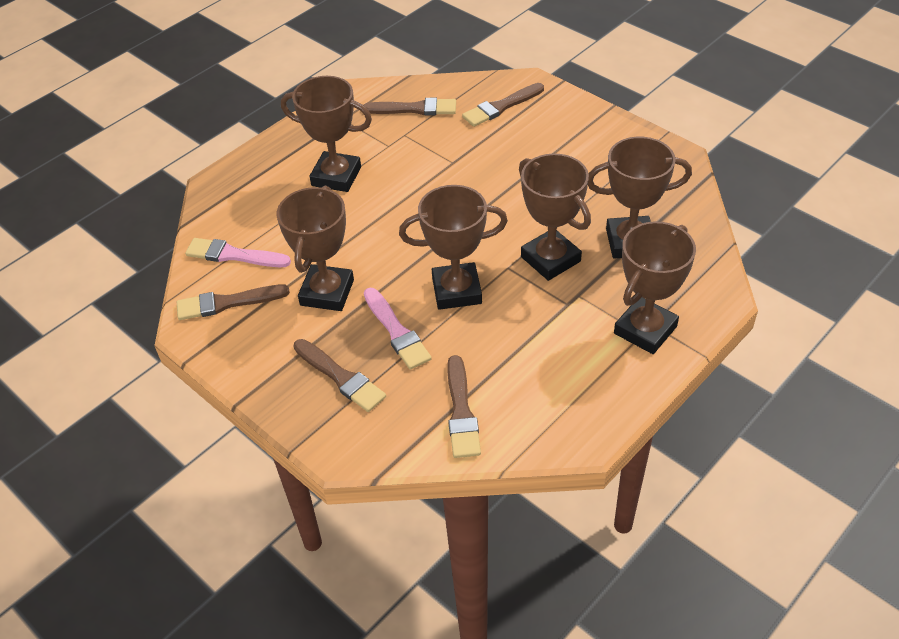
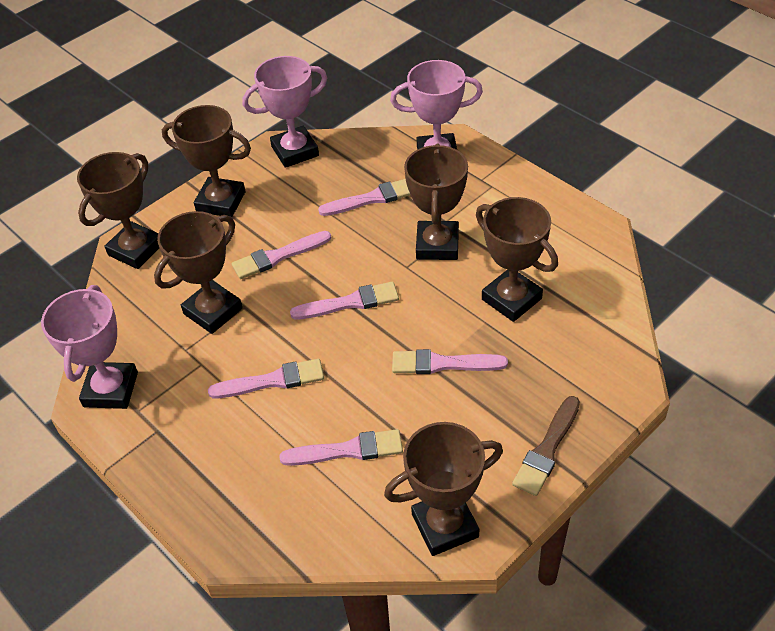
brown brush: 5 -> 1
pink brush: 2 -> 6
pink trophy: 0 -> 3

